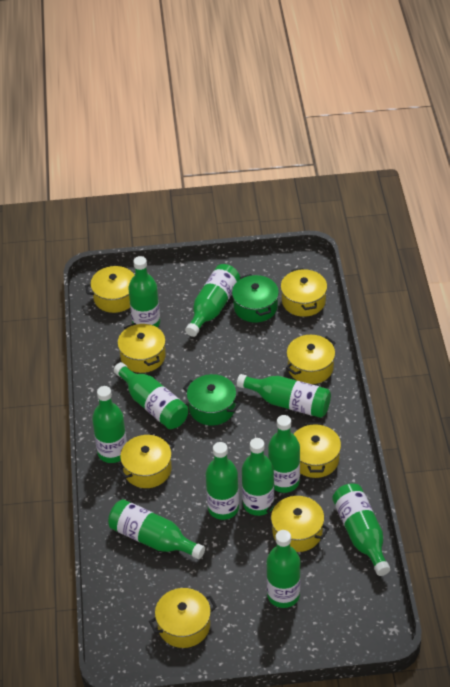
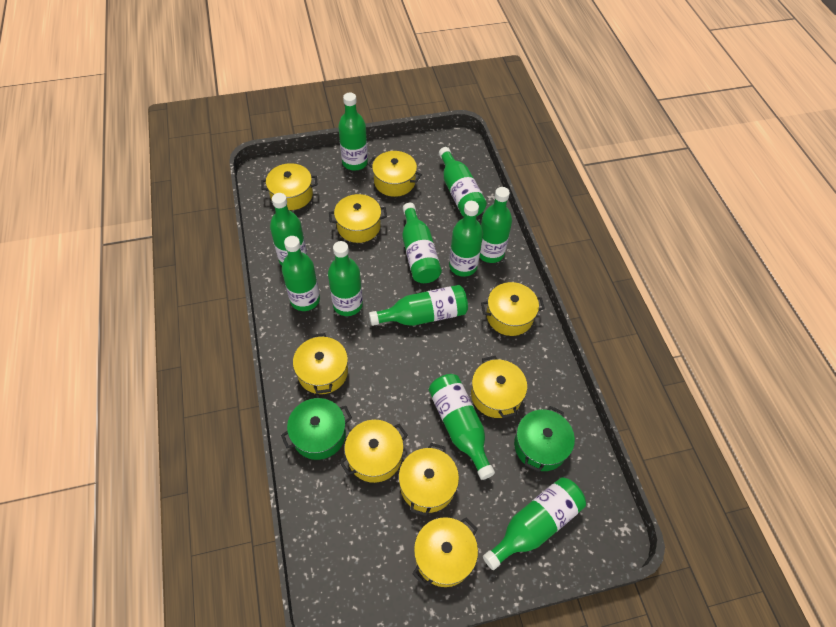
yellow pot: 8 -> 9

